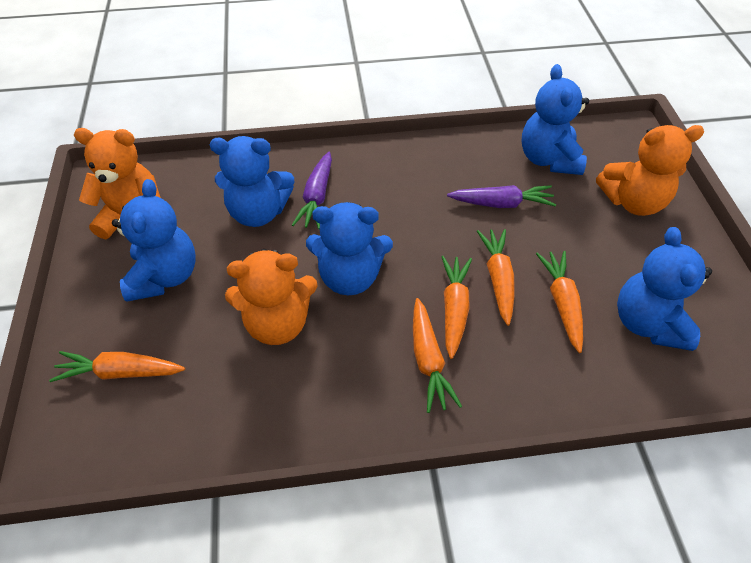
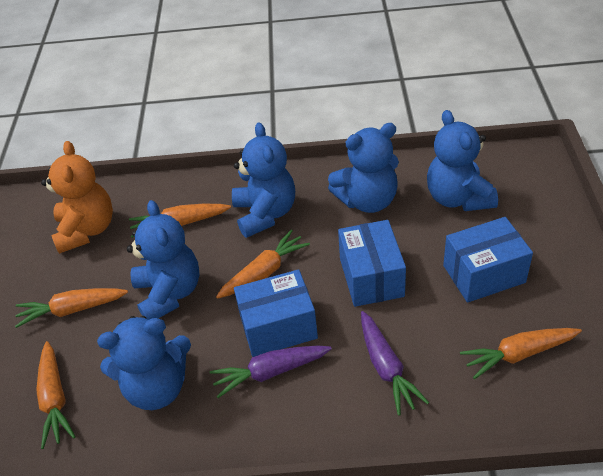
blue box: 0 -> 3
orange teddy bear: 3 -> 1

